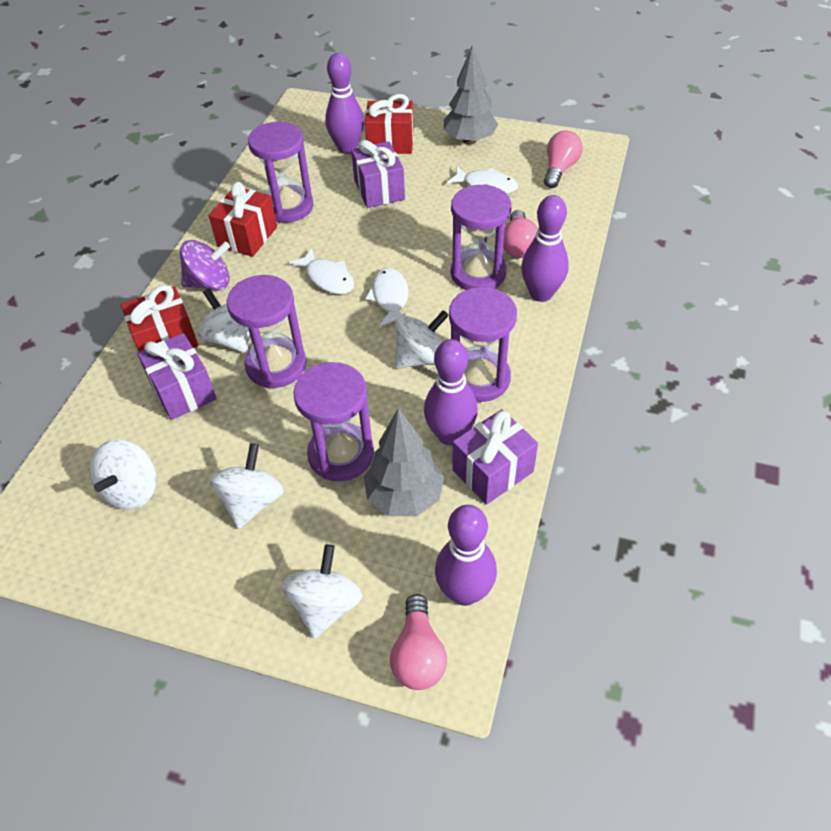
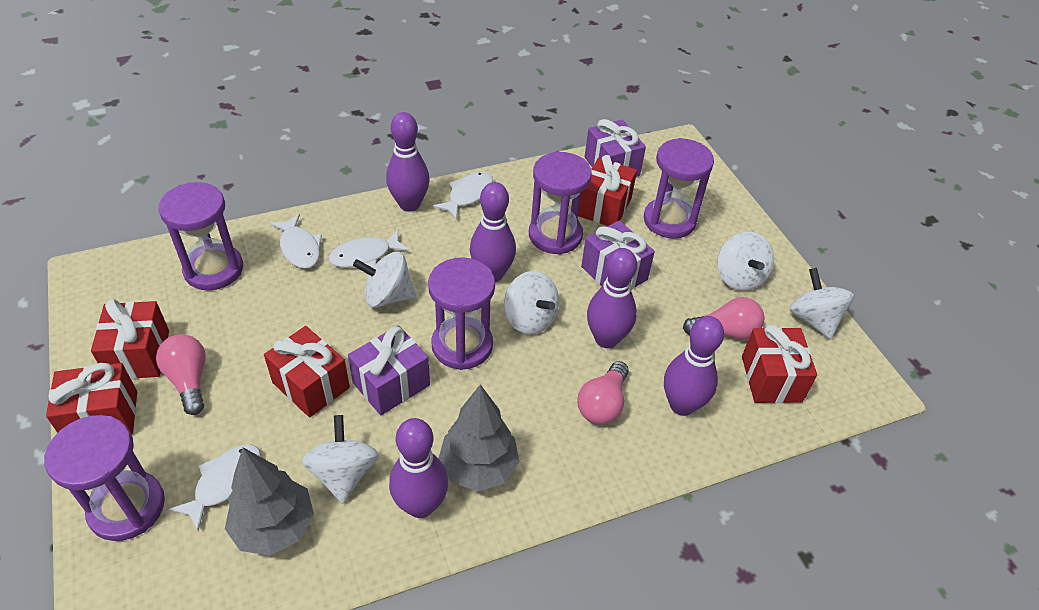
purple bowling pin: 4 -> 5
purple spinning top: 1 -> 0
red gift: 3 -> 5
white fish: 3 -> 4

